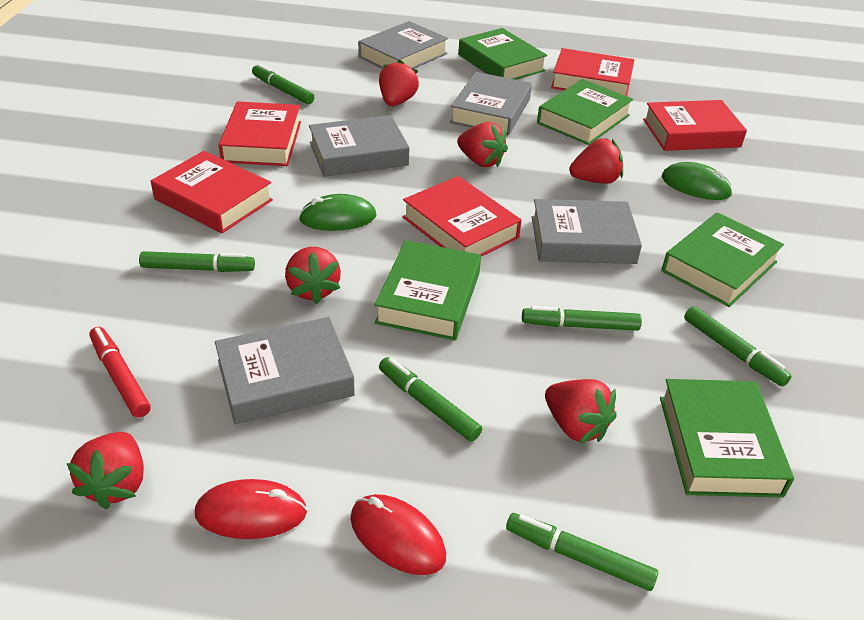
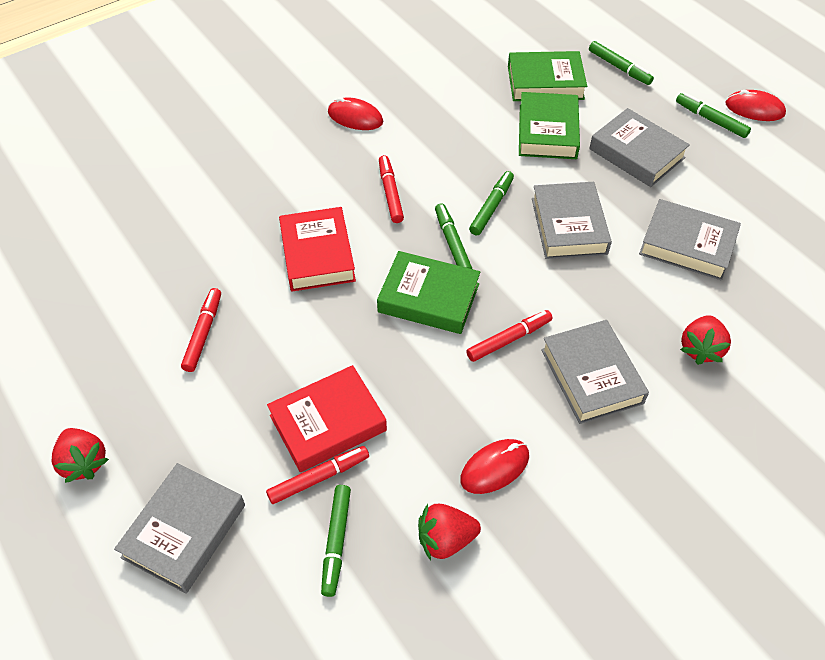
green book: 5 -> 3
green marker: 6 -> 5
green mouse: 2 -> 0
red book: 5 -> 2
red marker: 1 -> 4
red mouse: 2 -> 3
red strawberry: 6 -> 3

